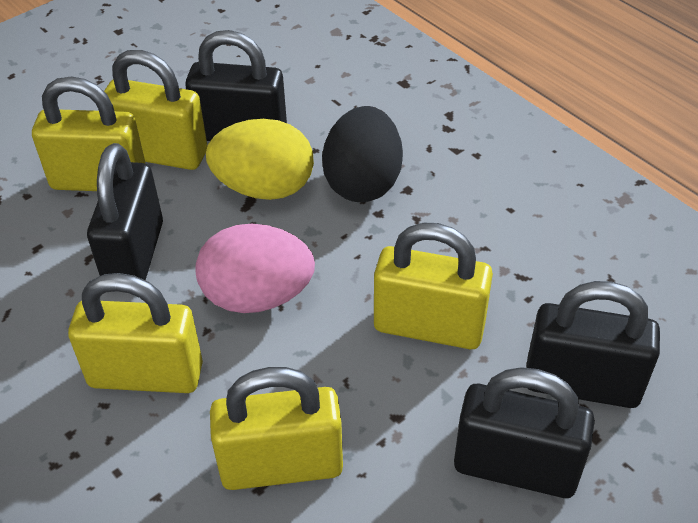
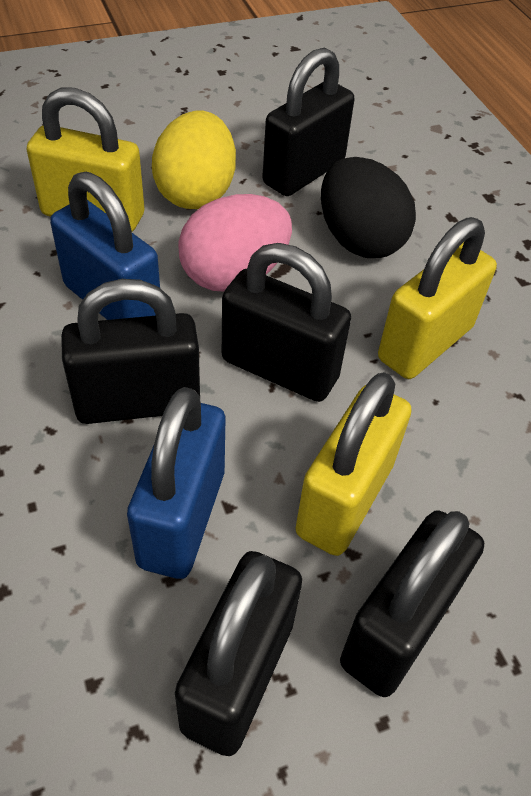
black padlock: 4 -> 5
blue padlock: 0 -> 2
yellow padlock: 5 -> 3

